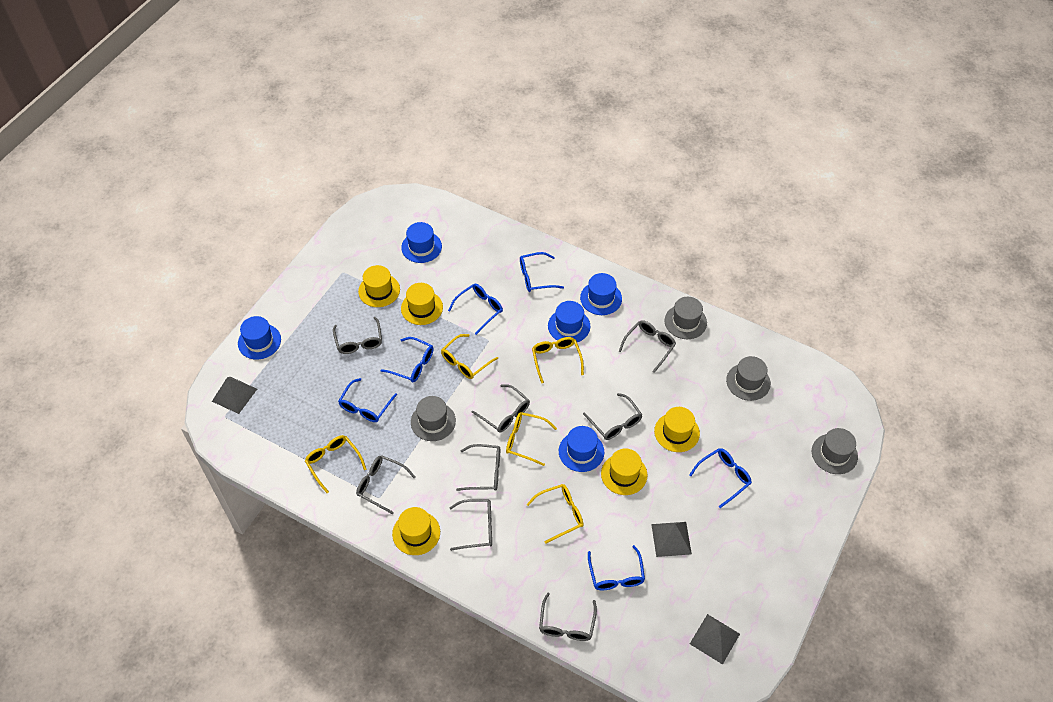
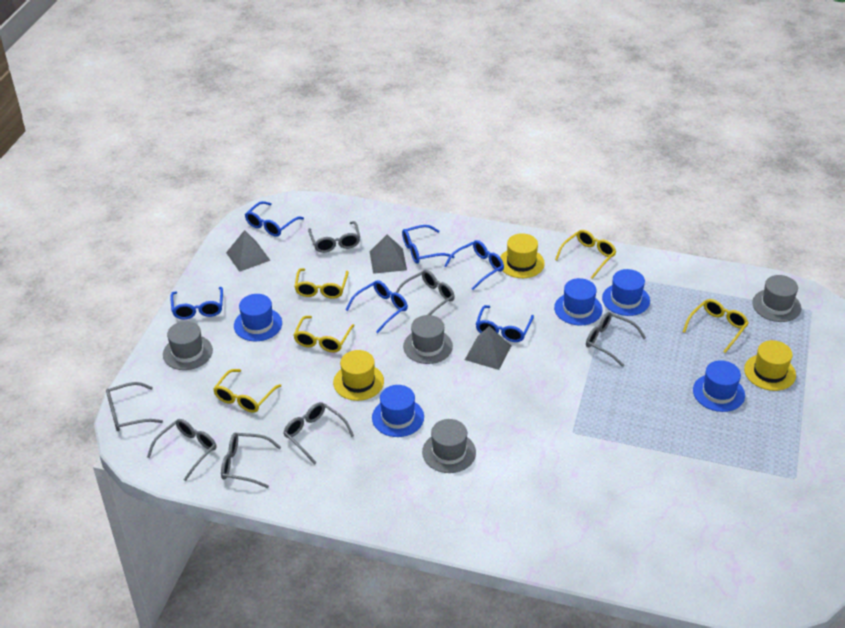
grey glasses: 8 -> 7
yellow hat: 5 -> 3

